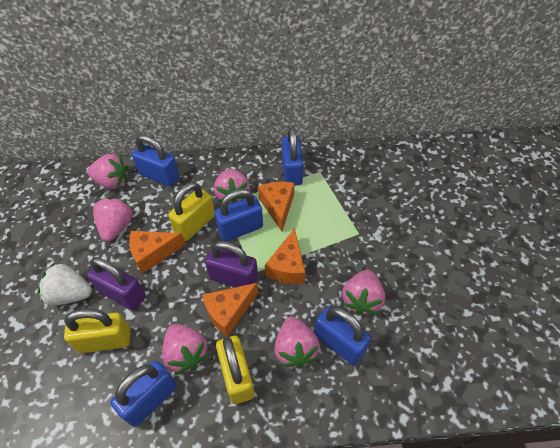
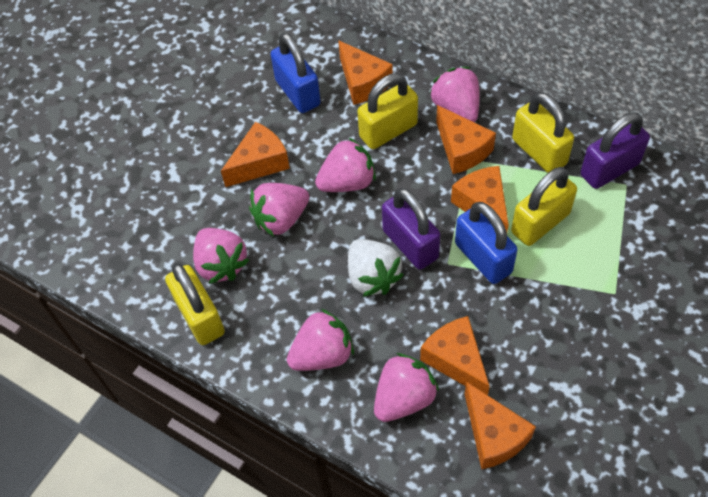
blue padlock: 5 -> 2
orange cheese: 4 -> 6
yellow padlock: 3 -> 4

